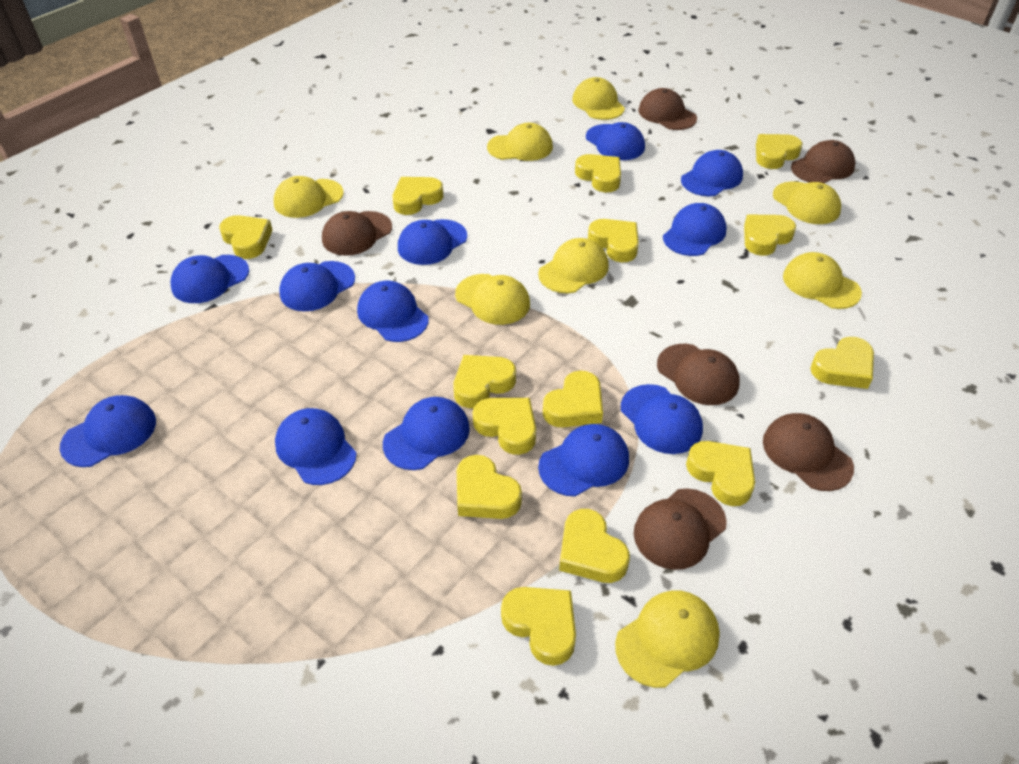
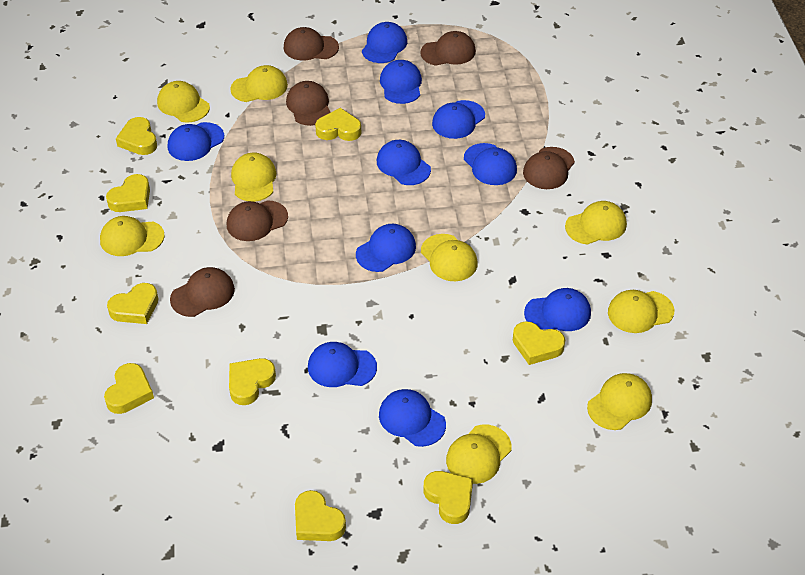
blue cap: 12 -> 10
yellow cap: 8 -> 9
yellow heart: 14 -> 9

